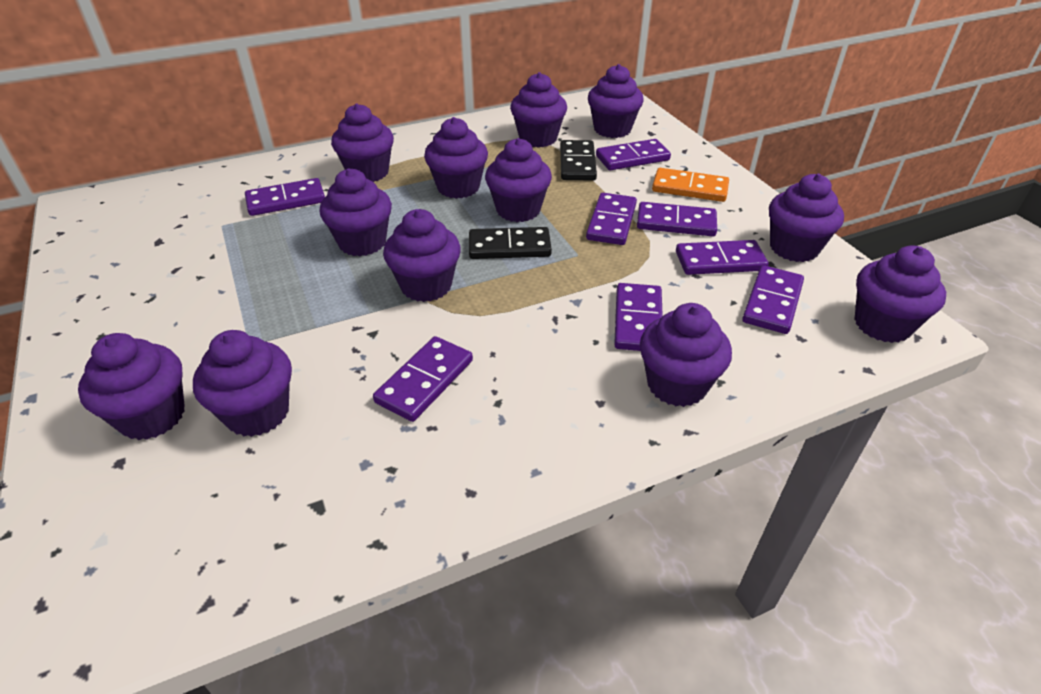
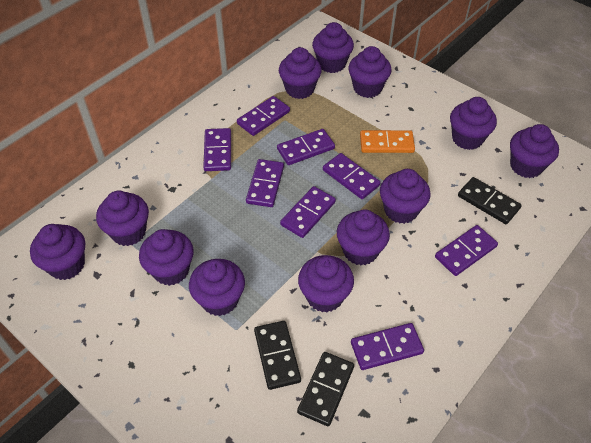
black domino: 2 -> 3

